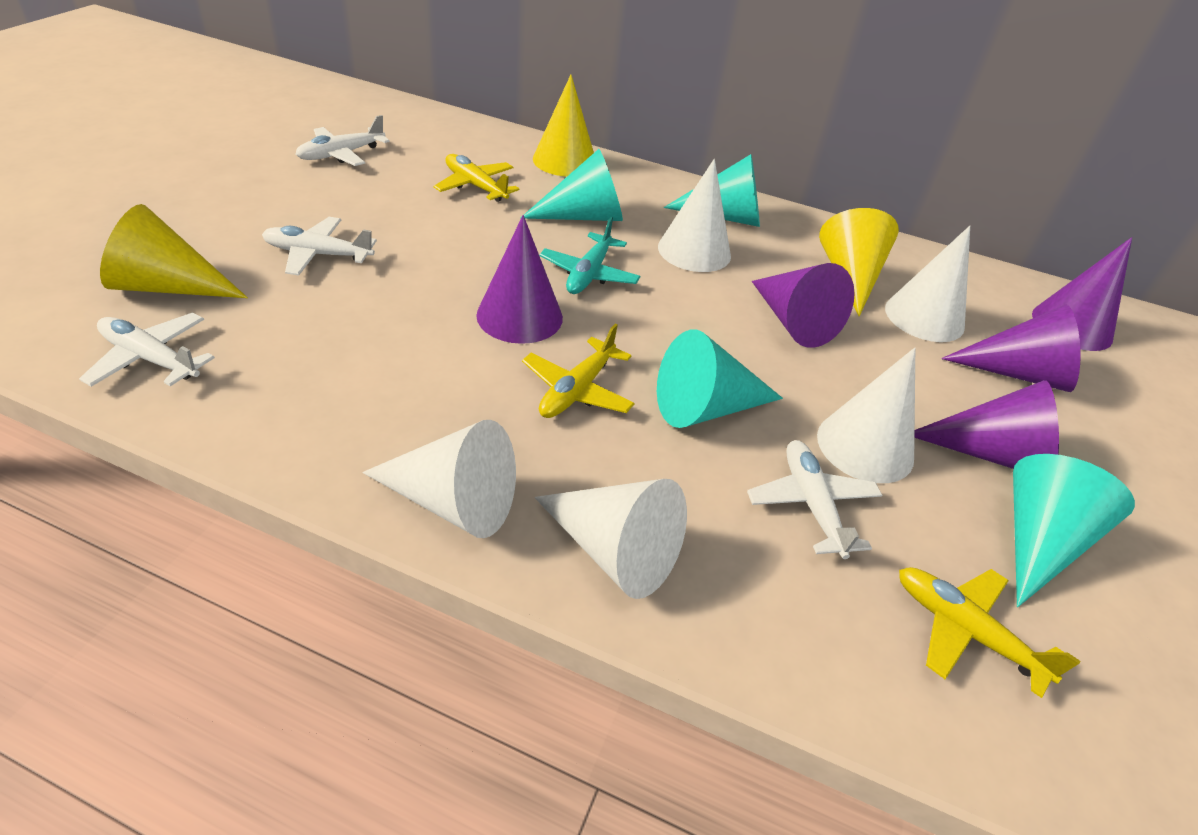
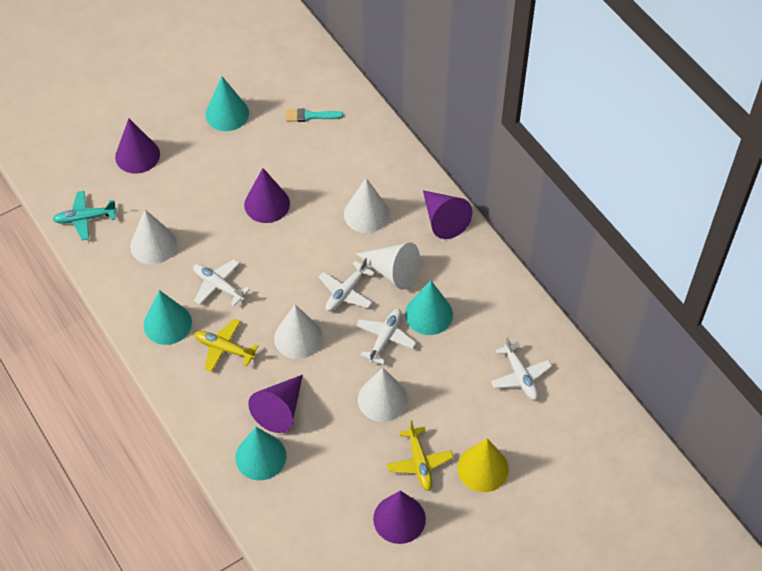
turquoise brush: 0 -> 1
yellow cone: 3 -> 1
yellow plane: 3 -> 2

